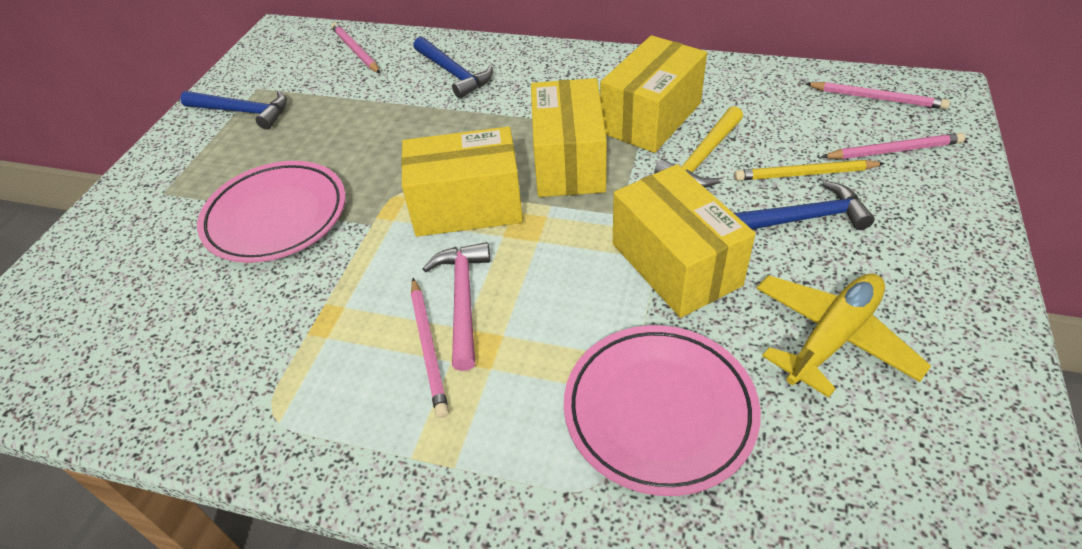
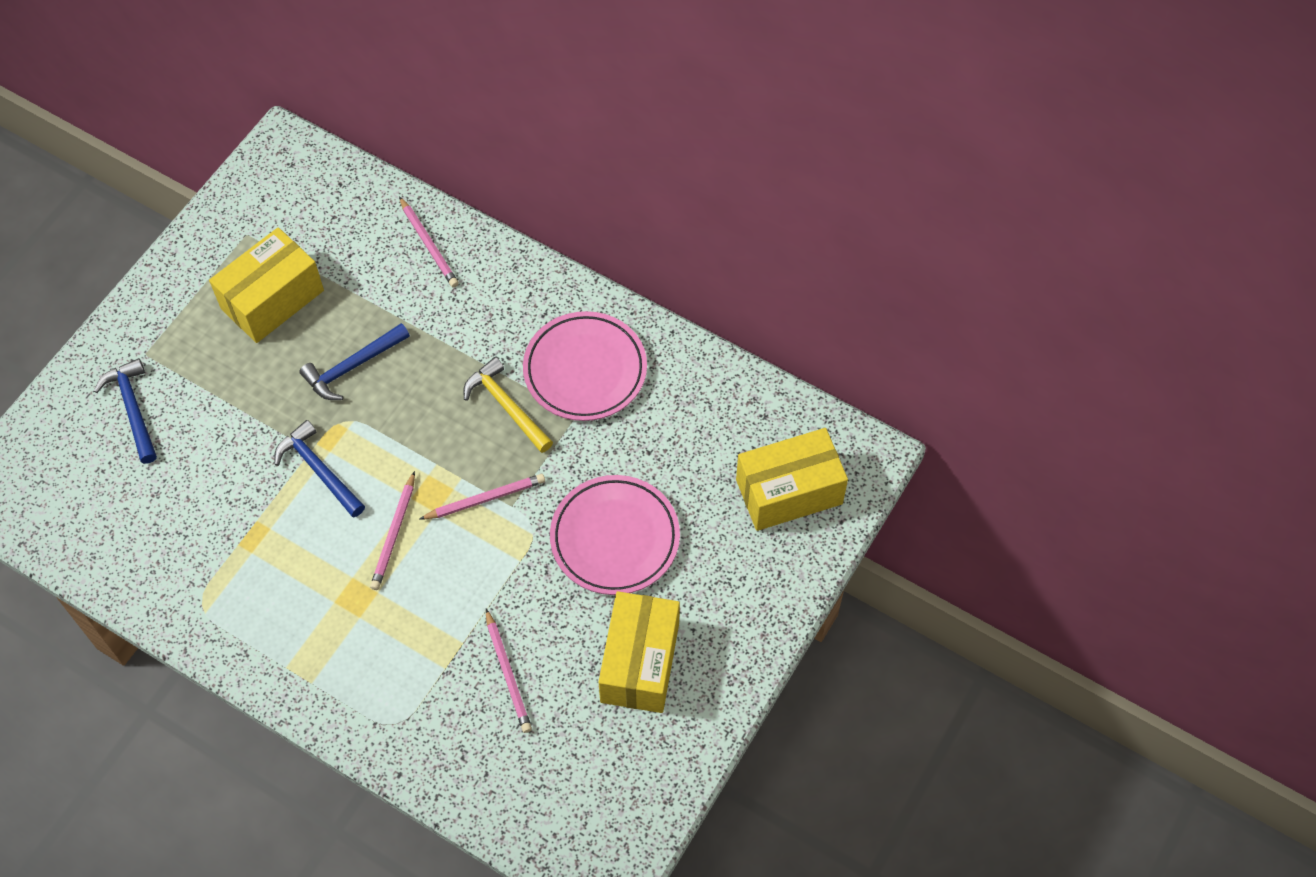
pink hammer: 1 -> 0
yellow box: 4 -> 3
yellow pencil: 1 -> 0
yellow plane: 1 -> 0

